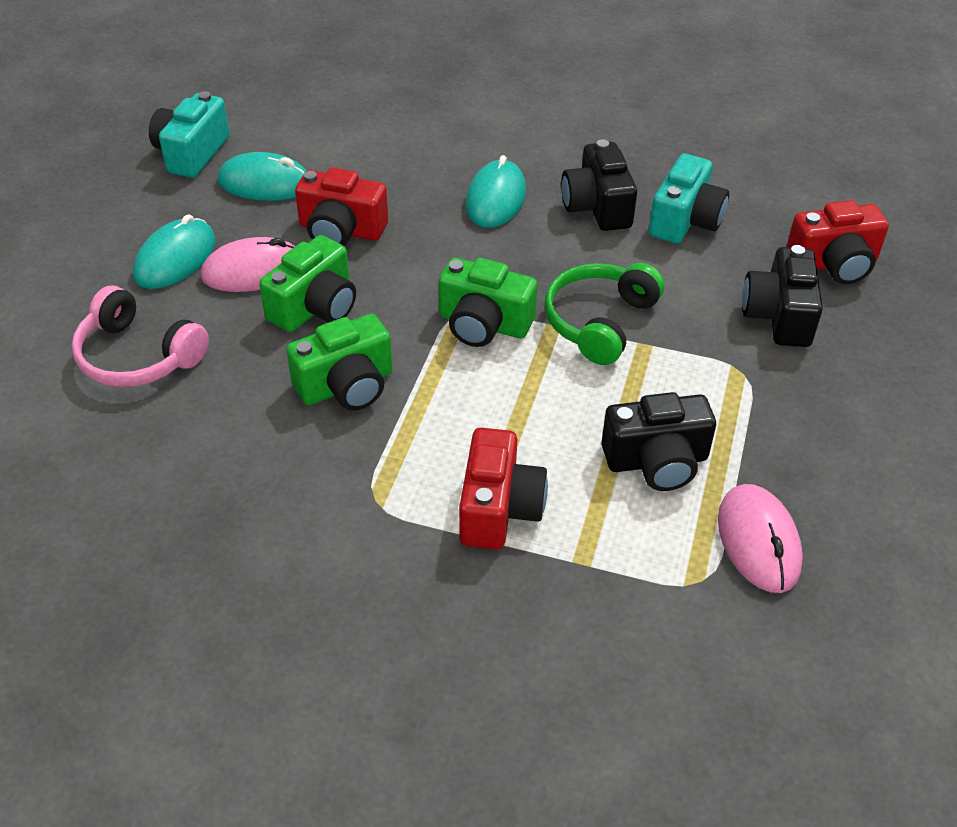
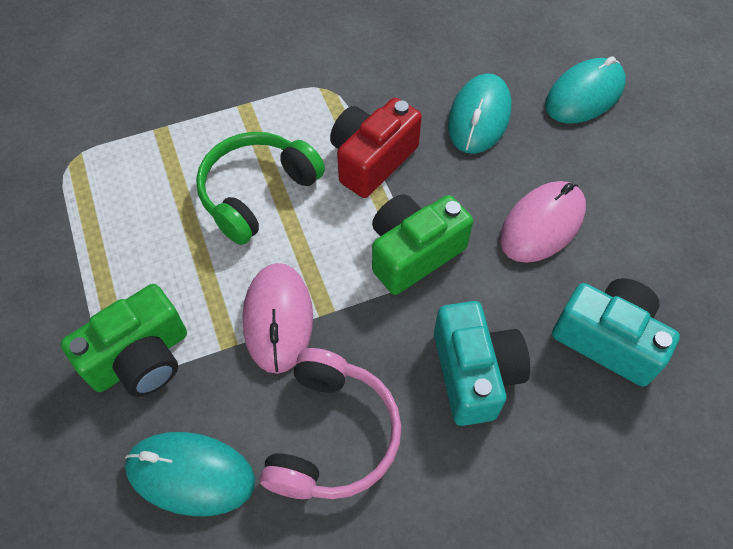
black camera: 3 -> 0
green camera: 3 -> 2
red camera: 3 -> 1

